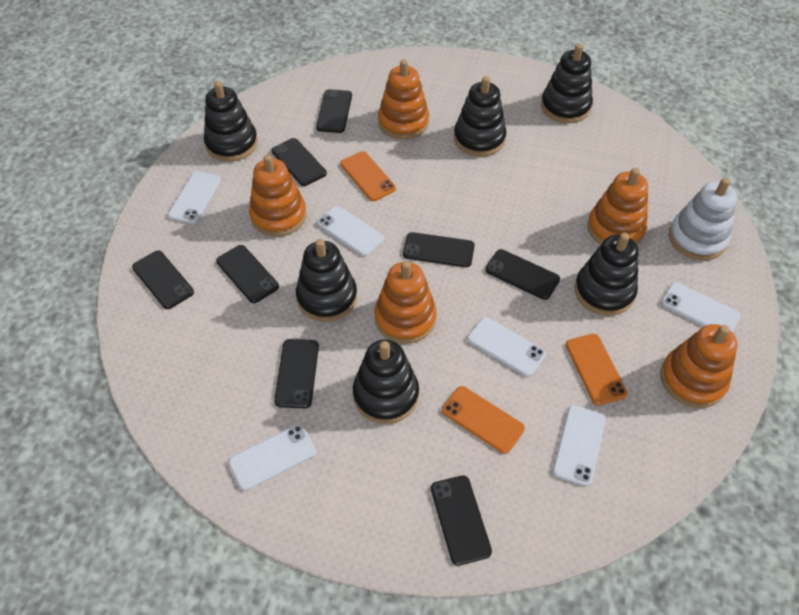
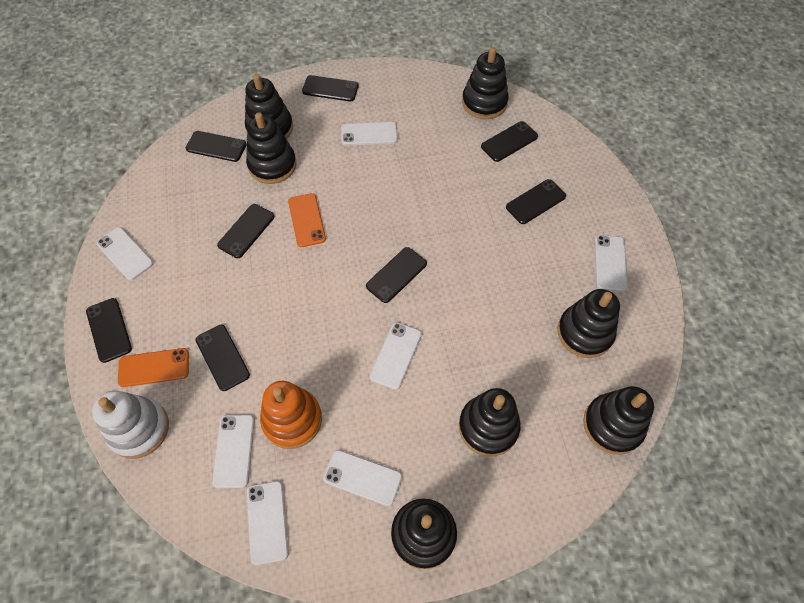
black stacking toy: 6 -> 7
orange phone: 3 -> 2
orange stacking toy: 5 -> 1
white phone: 6 -> 7

